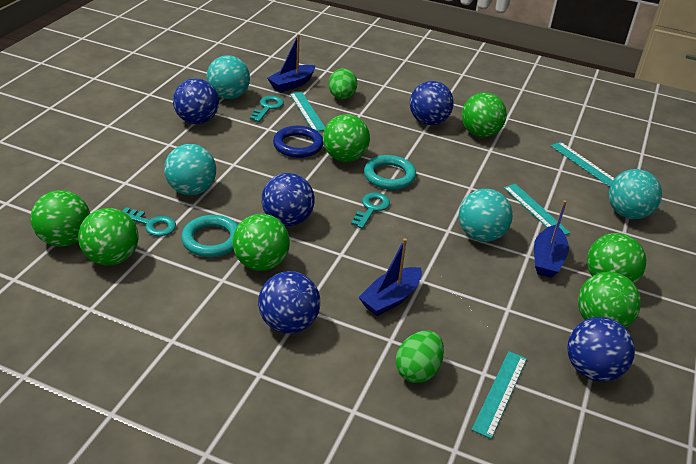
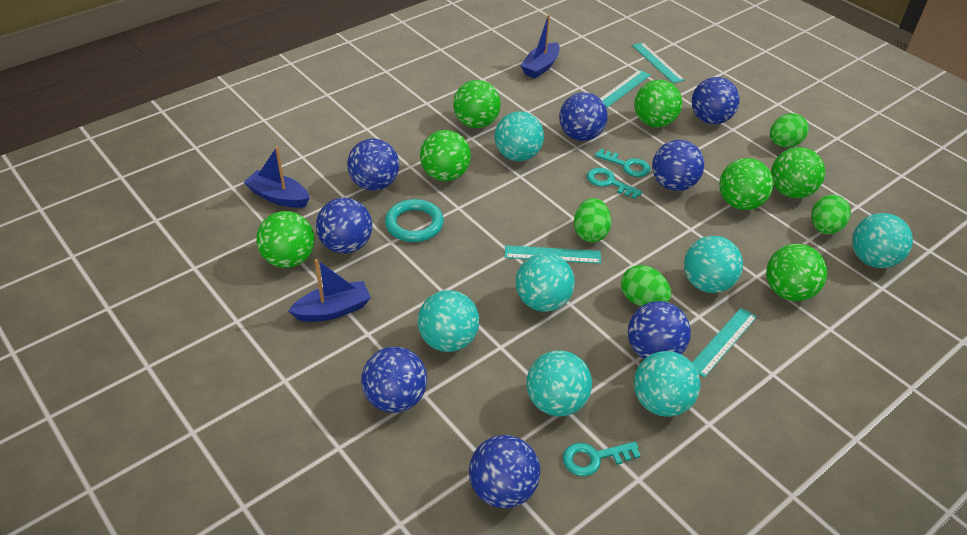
blue ball: 5 -> 8
blue ring: 1 -> 0
green egg: 2 -> 4
turquoise ball: 4 -> 7
turquoise ring: 2 -> 1

